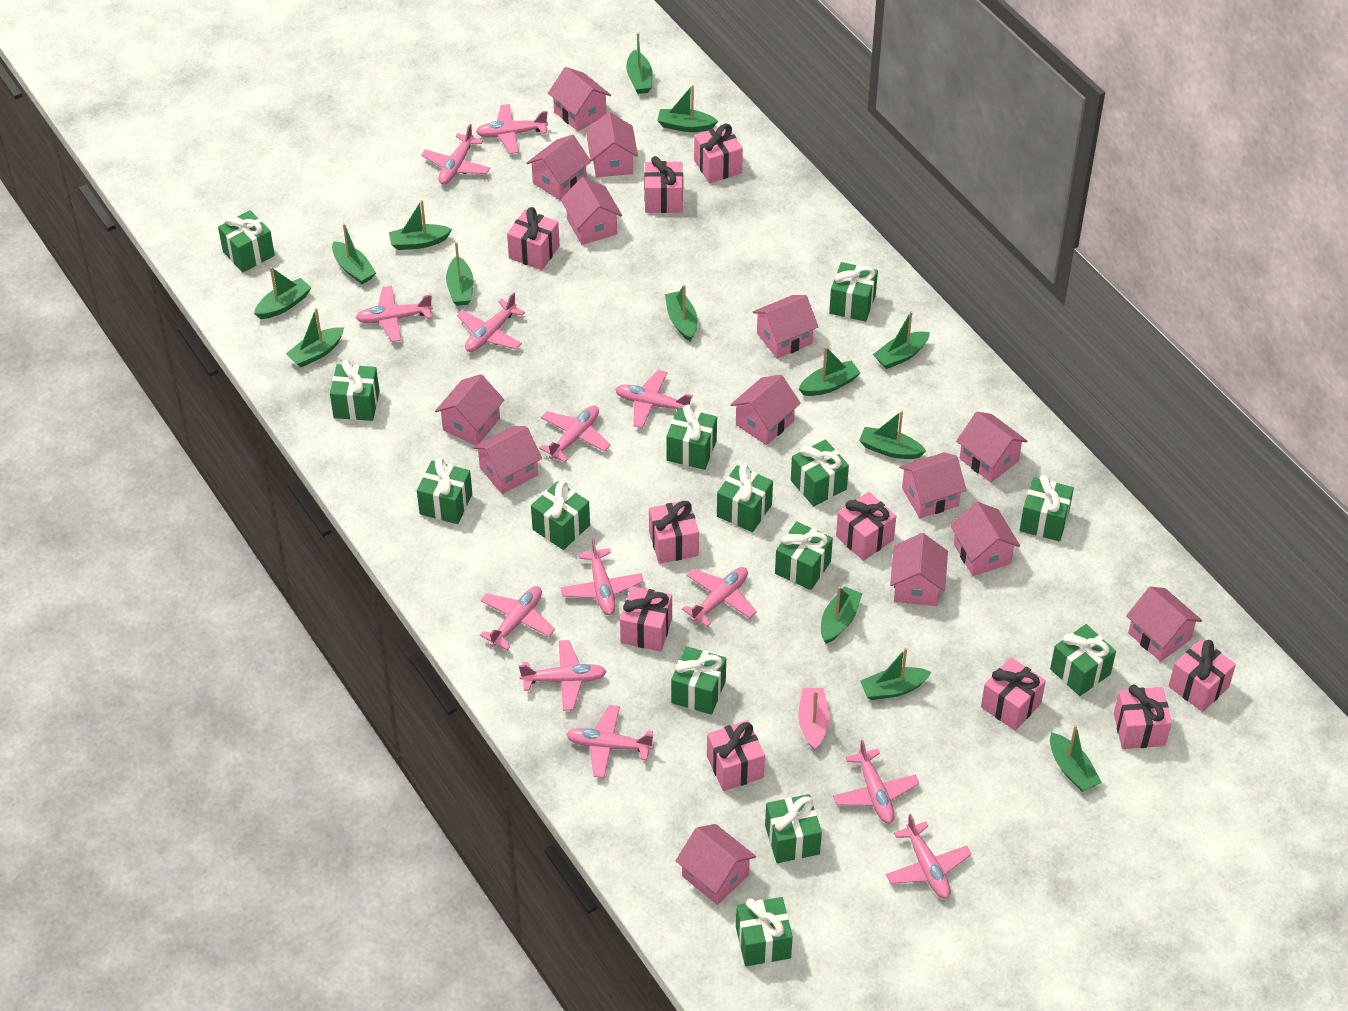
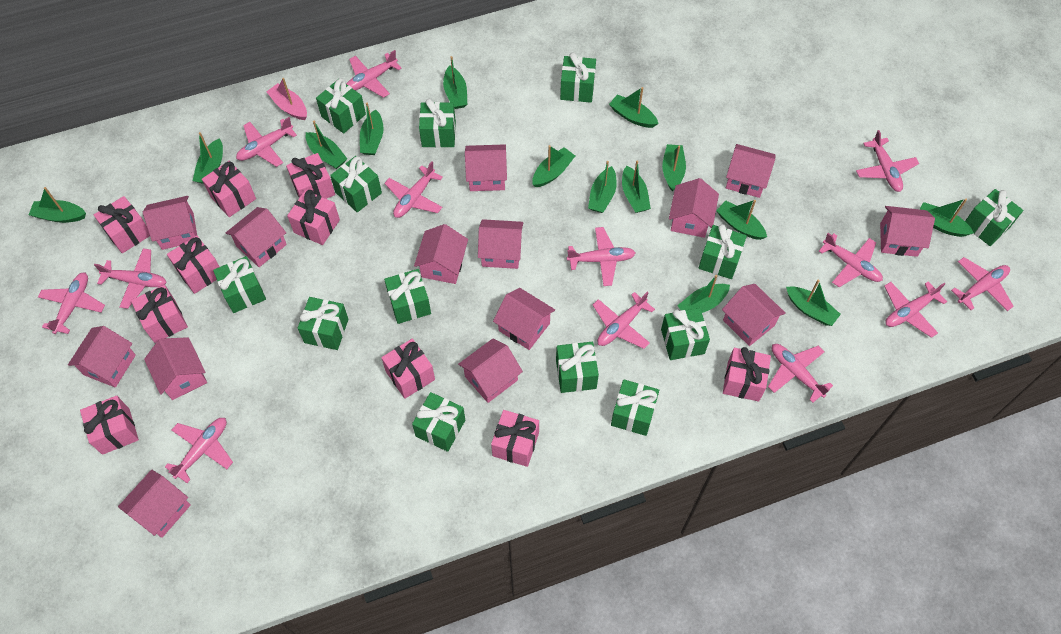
green gift: 14 -> 13

